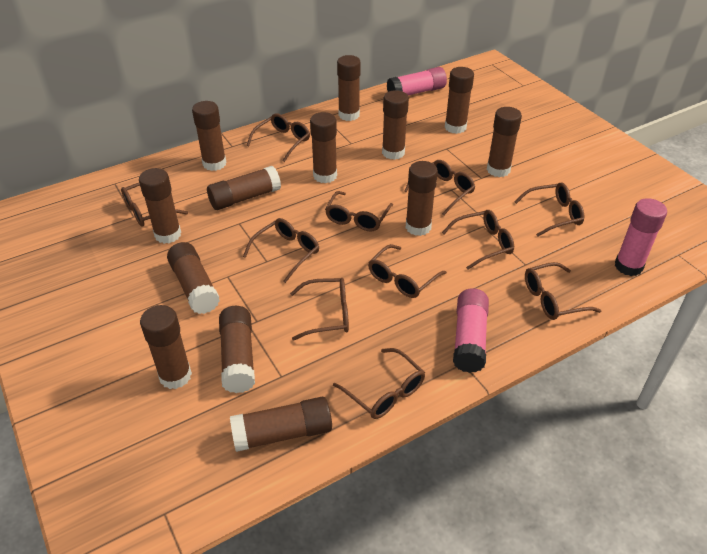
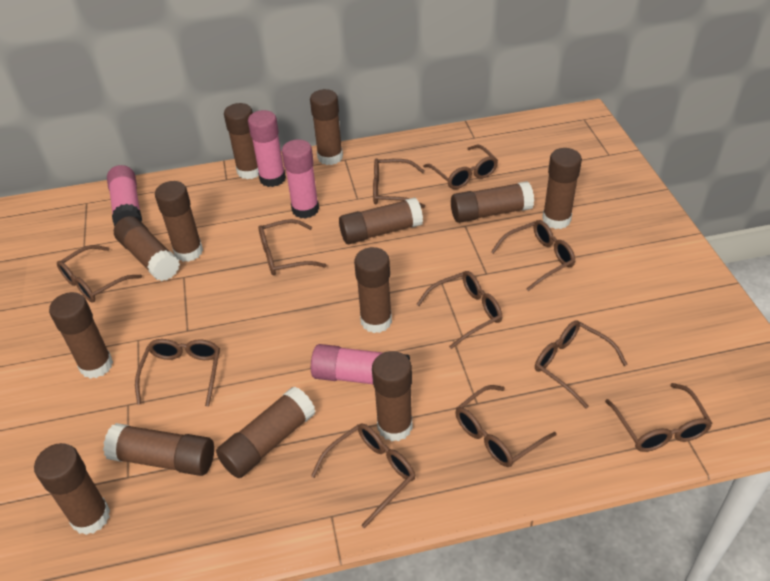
pink glue stick: 3 -> 4

